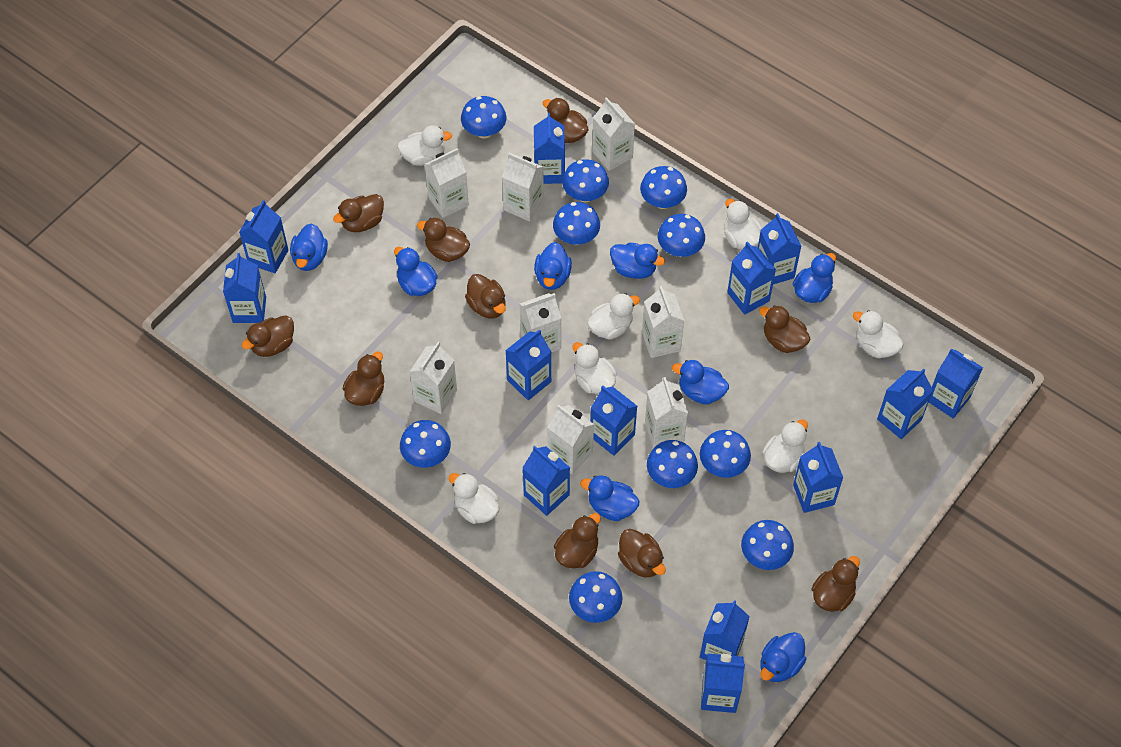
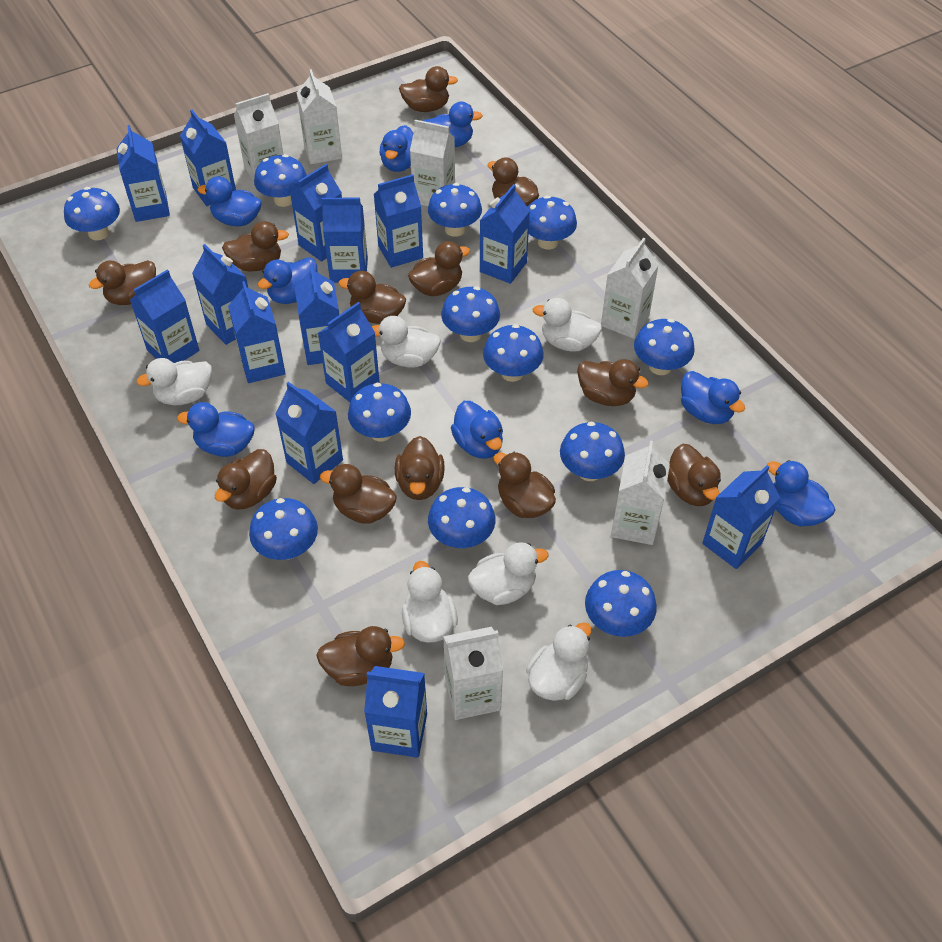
blue carton: 13 -> 14
blue mushroom: 10 -> 12
brown duck: 10 -> 13
white carton: 8 -> 6
white duck: 7 -> 6

